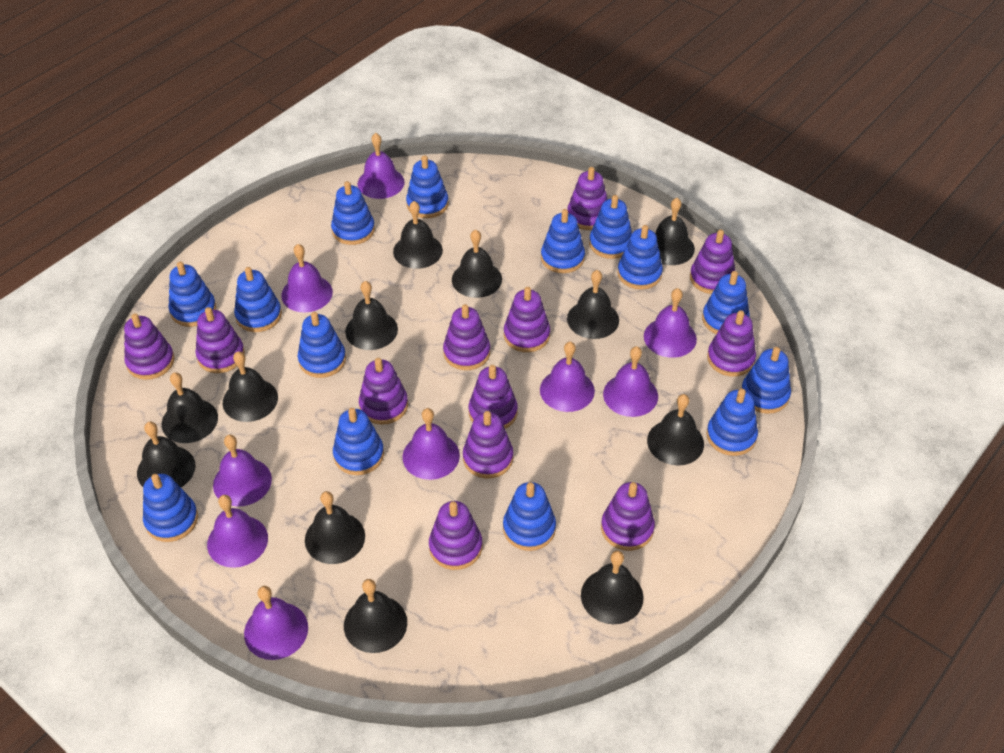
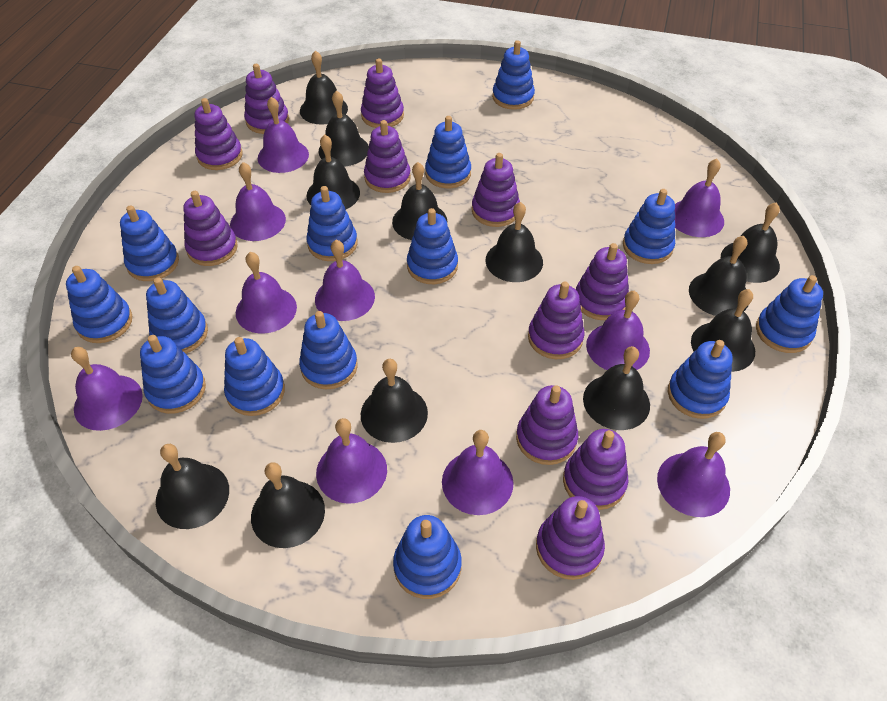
purple bell: 9 -> 10
purple stacking toy: 12 -> 11

